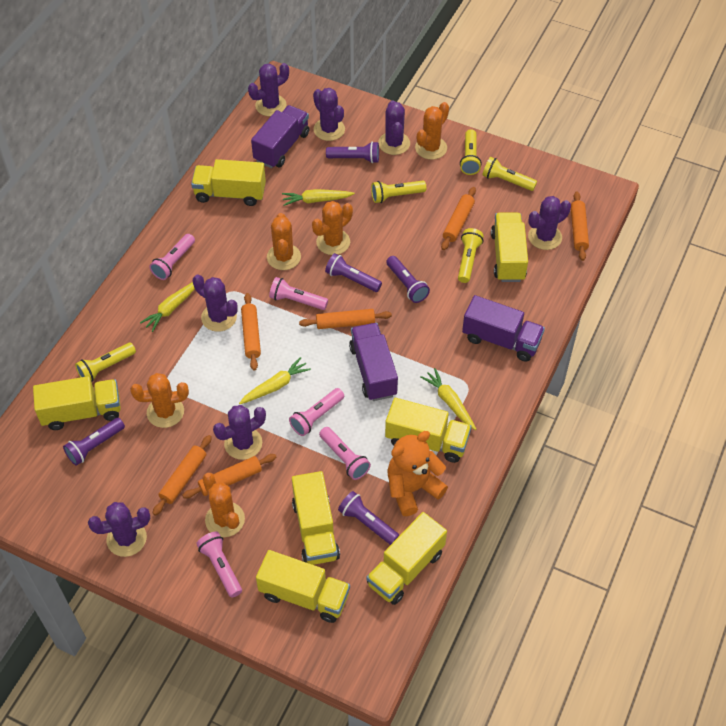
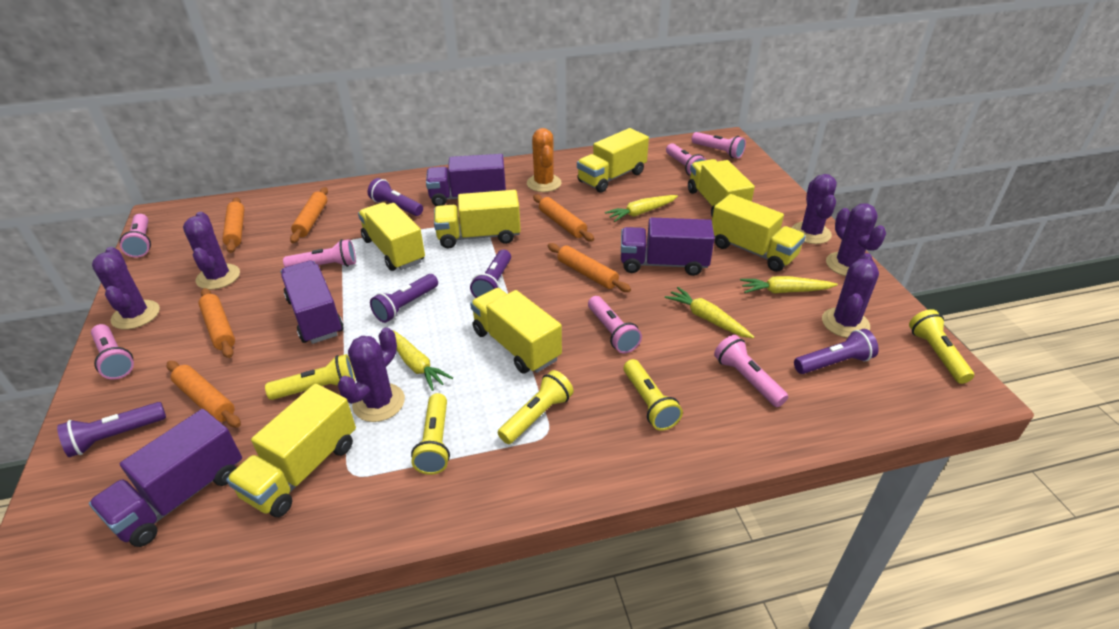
orange cactus: 5 -> 1
orange teddy bear: 1 -> 0
pink flashlight: 5 -> 7
purple cactus: 7 -> 6
purple truck: 3 -> 4

